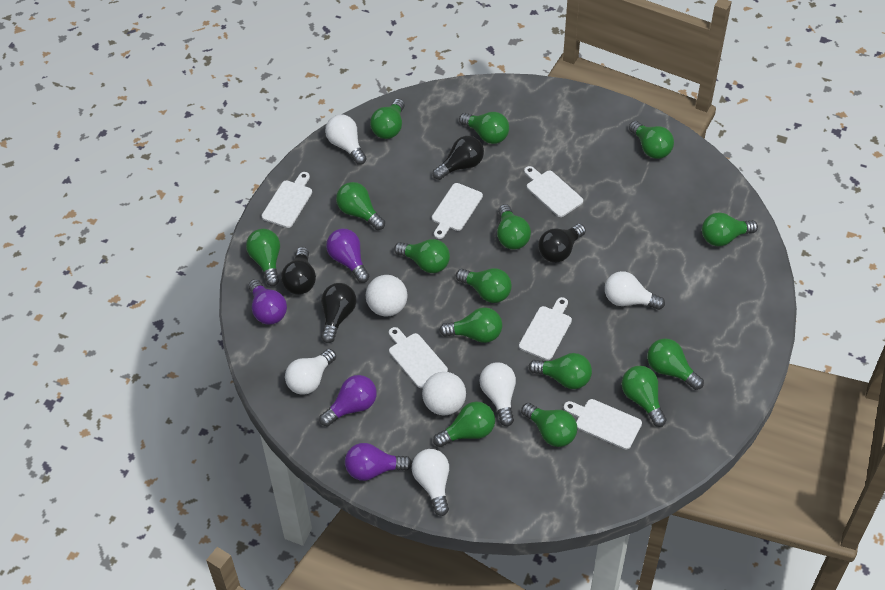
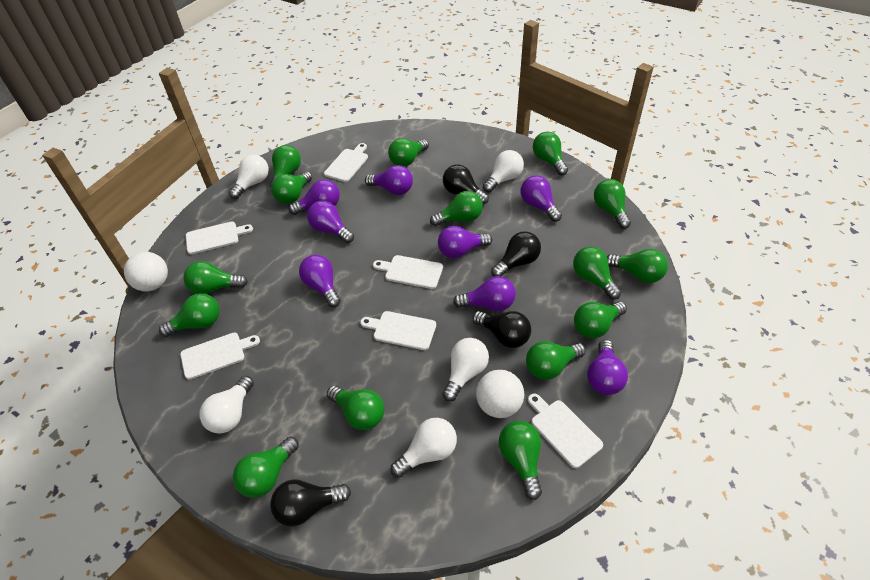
purple light bulb: 4 -> 8

